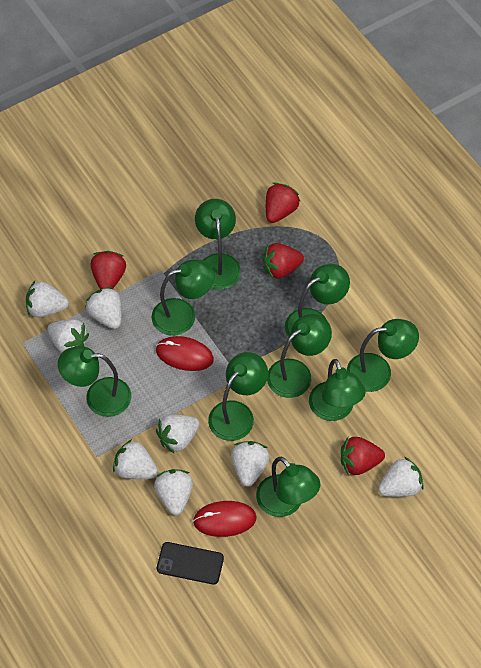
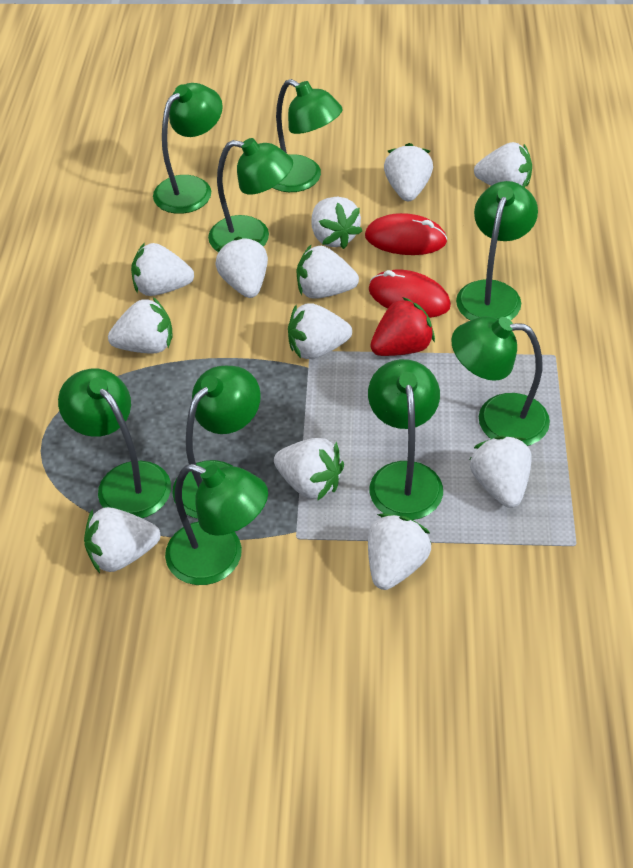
black phone: 1 -> 0
red strawberry: 4 -> 1
white strawberry: 8 -> 12

